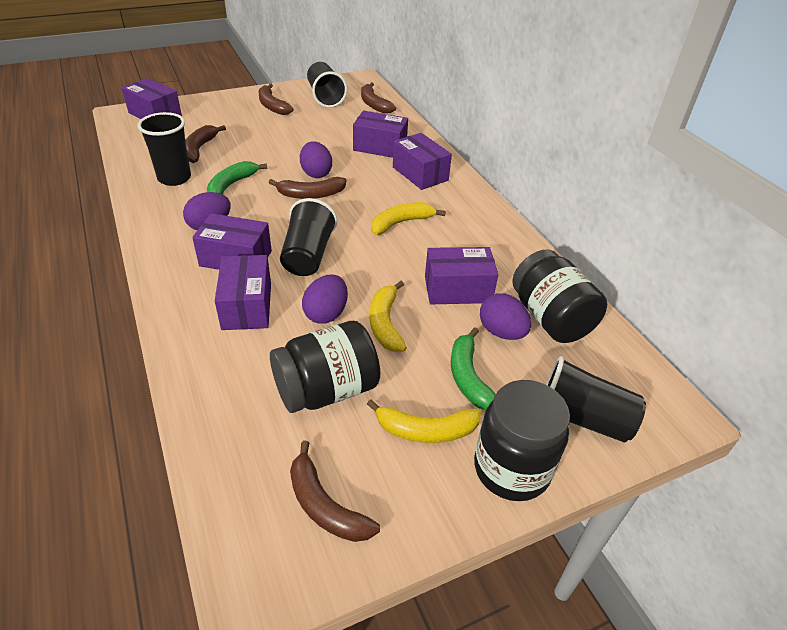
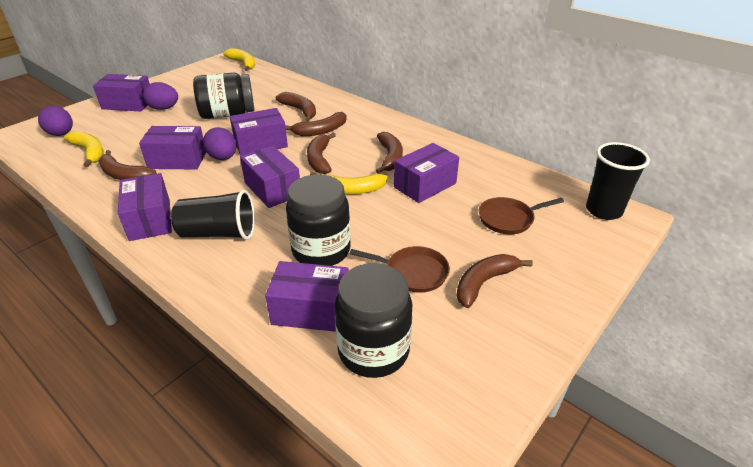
black cup: 4 -> 2
brown banana: 5 -> 6
brown pan: 0 -> 2
green banana: 2 -> 0
purple box: 6 -> 7
purple egg: 4 -> 3

